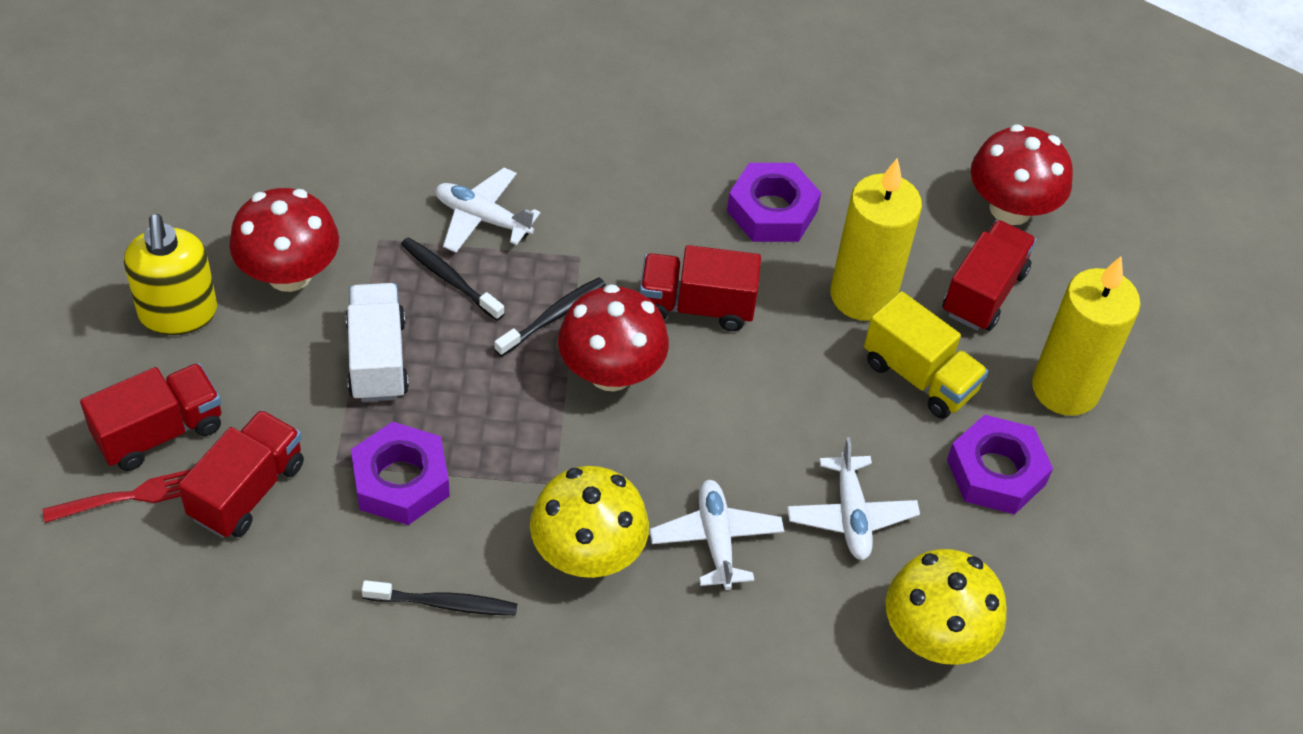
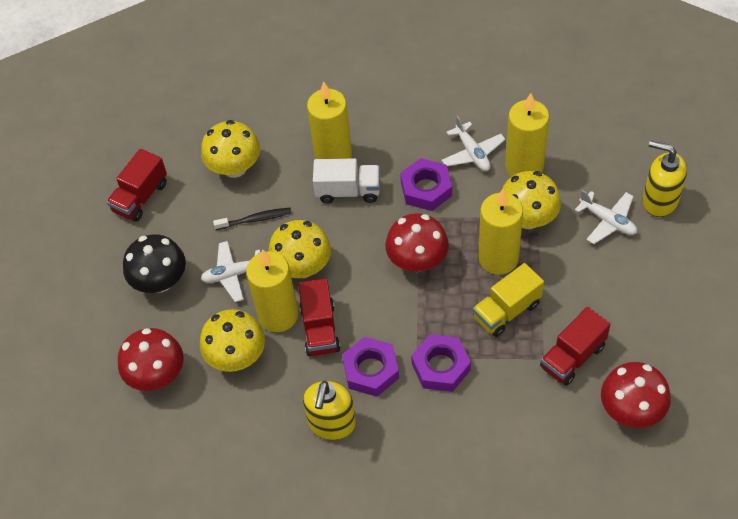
black mushroom: 0 -> 1
black toothbrush: 3 -> 1
red fork: 1 -> 0
red truck: 4 -> 3
yellow candle: 2 -> 4
yellow mushroom: 2 -> 4
yellow soap dispenser: 1 -> 2

